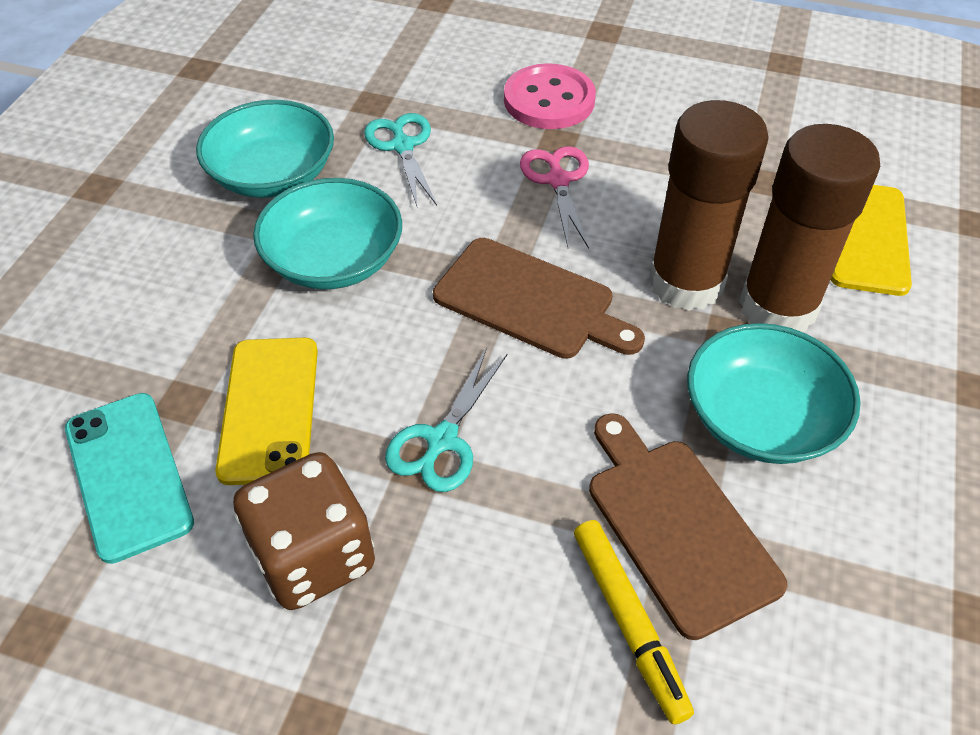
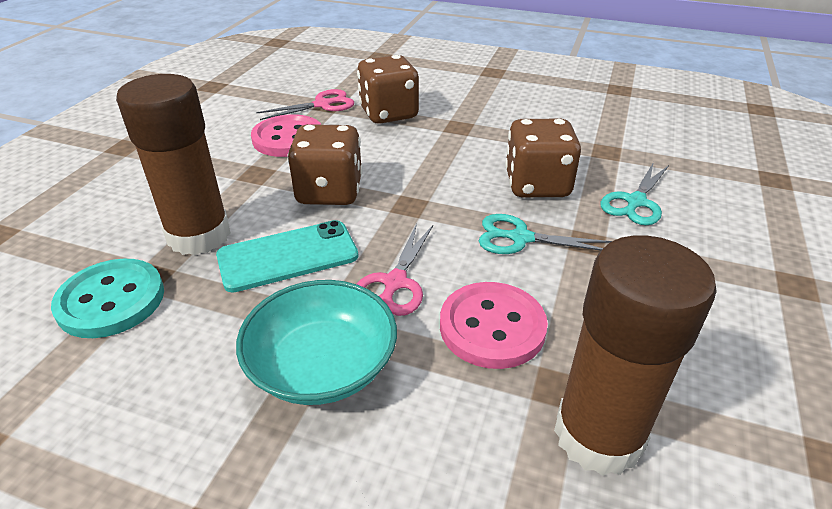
brown cutting board: 2 -> 0
brown dice: 1 -> 3
pink button: 1 -> 2
pink scissors: 1 -> 2
turquoise bowl: 3 -> 1
turquoise button: 0 -> 1
yellow marker: 1 -> 0
yellow phone: 2 -> 0

